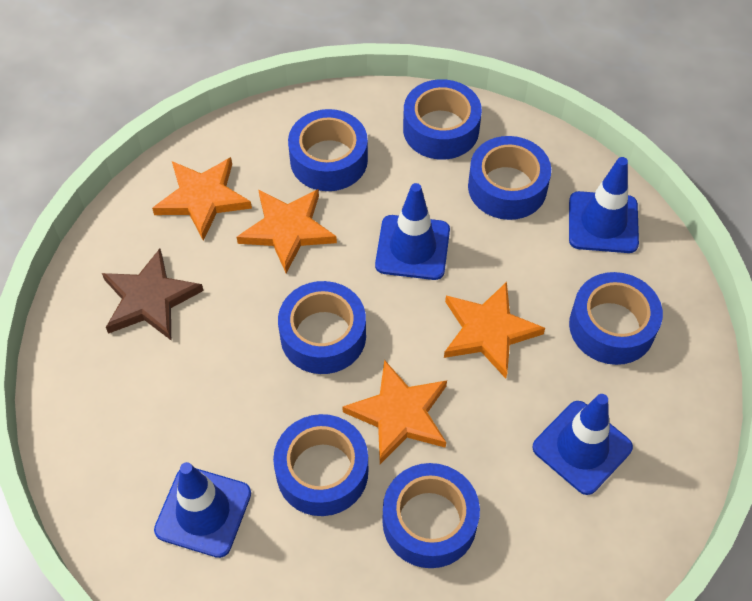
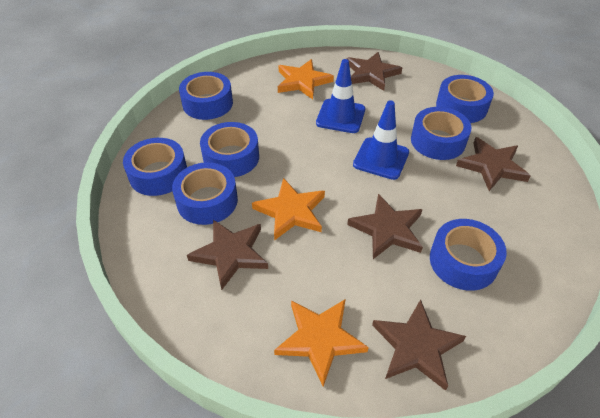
blue traffic cone: 4 -> 2
brown star: 1 -> 5
orange star: 4 -> 3

